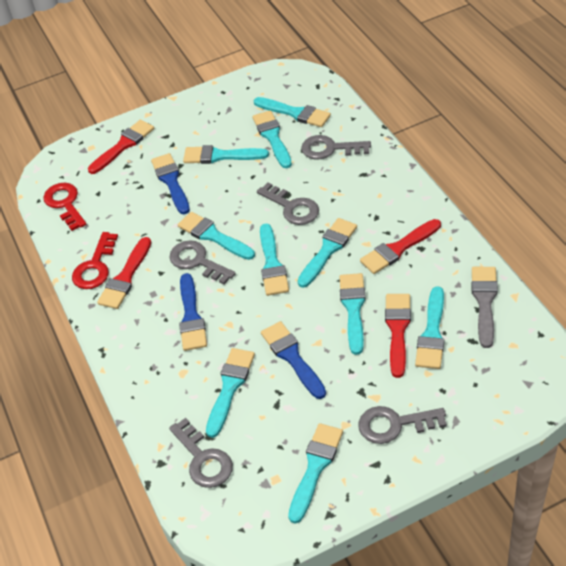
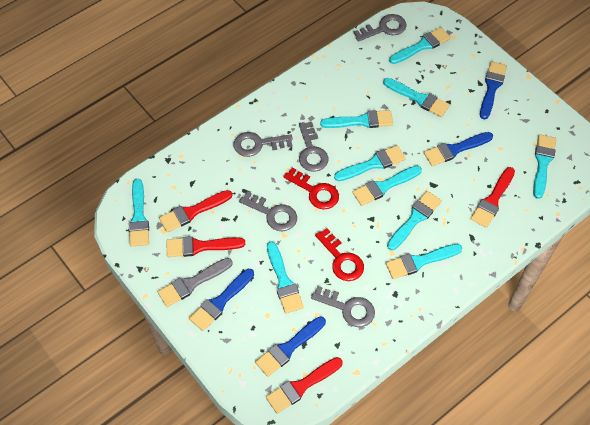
blue brush: 3 -> 4

